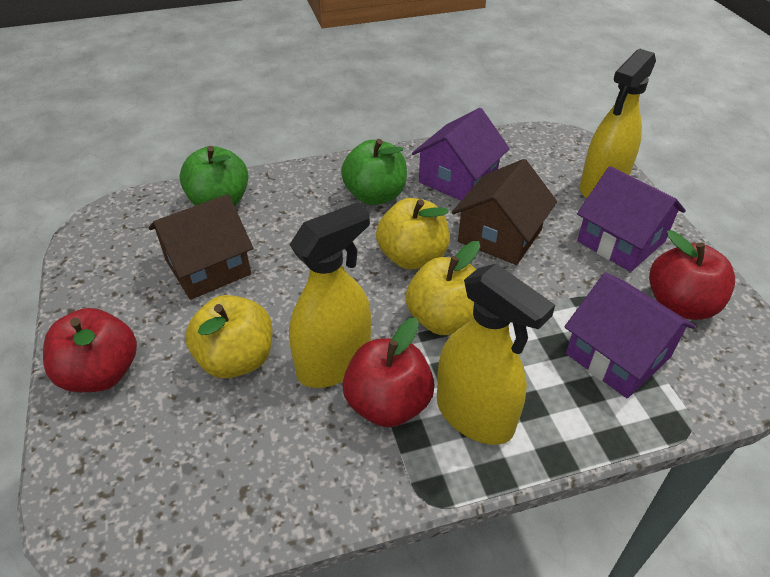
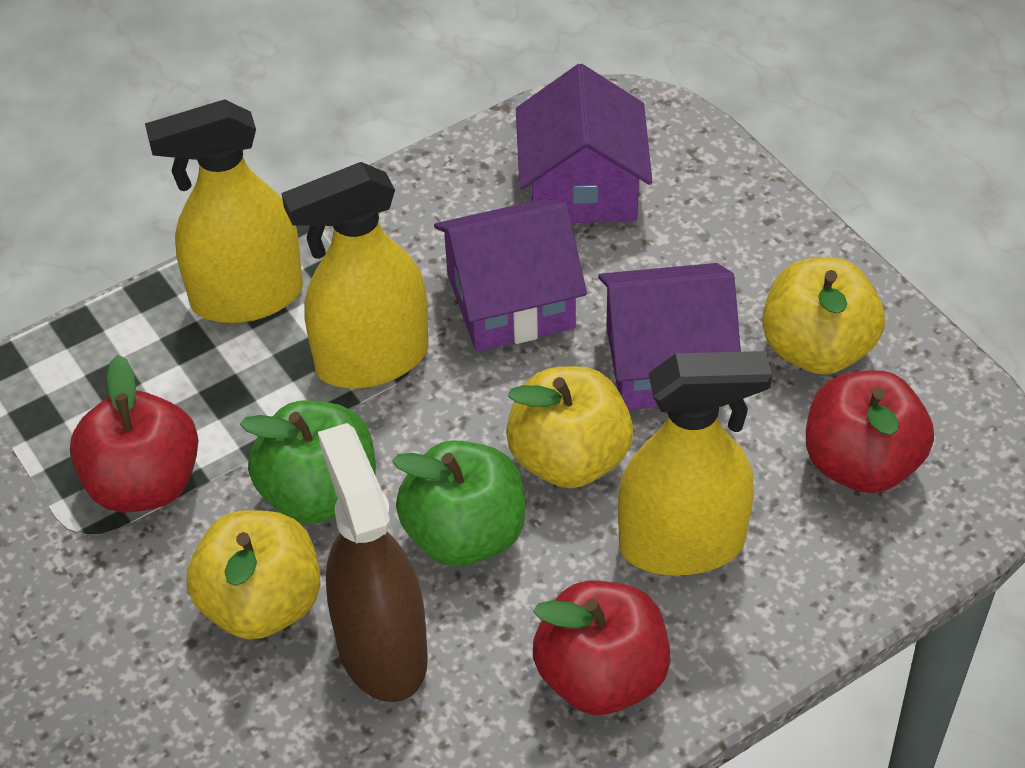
brown house: 2 -> 0
brown spray bottle: 0 -> 1

